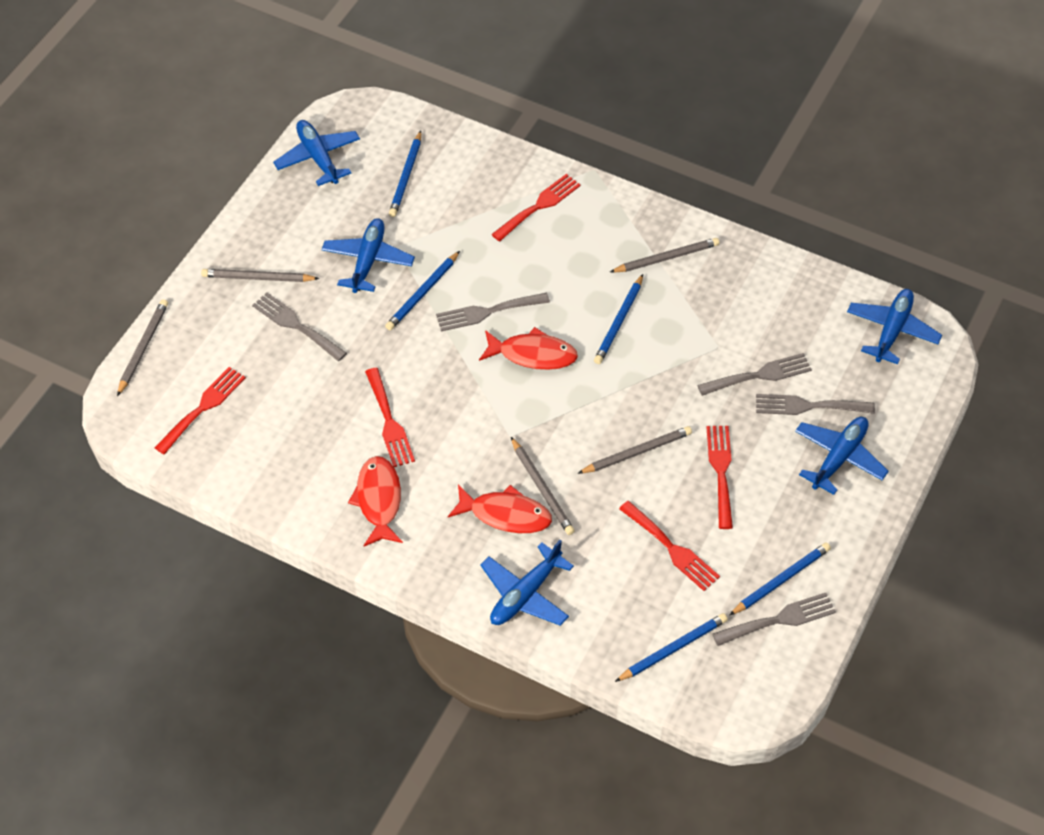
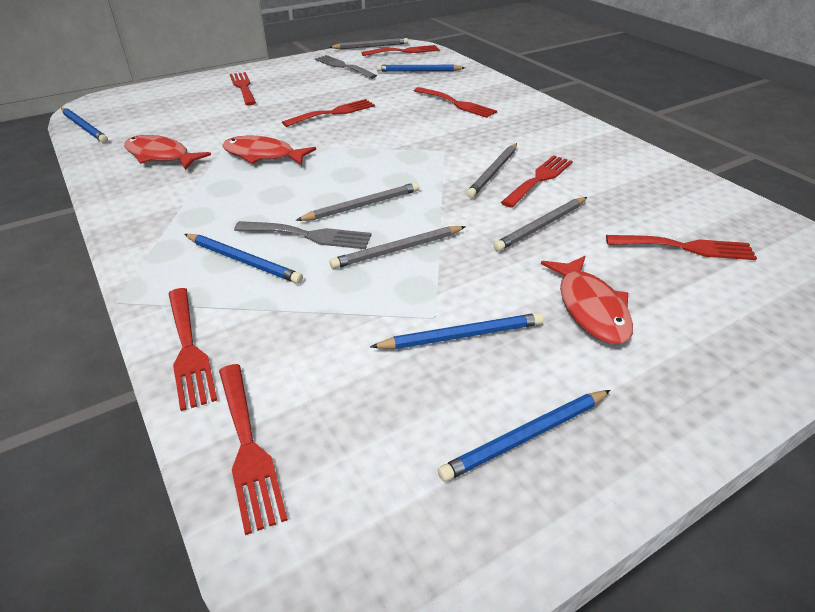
blue plane: 5 -> 0
grey fork: 5 -> 2
red fork: 5 -> 8

